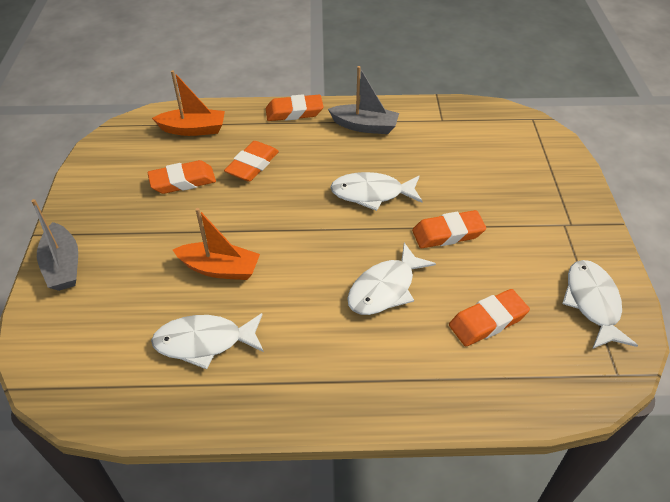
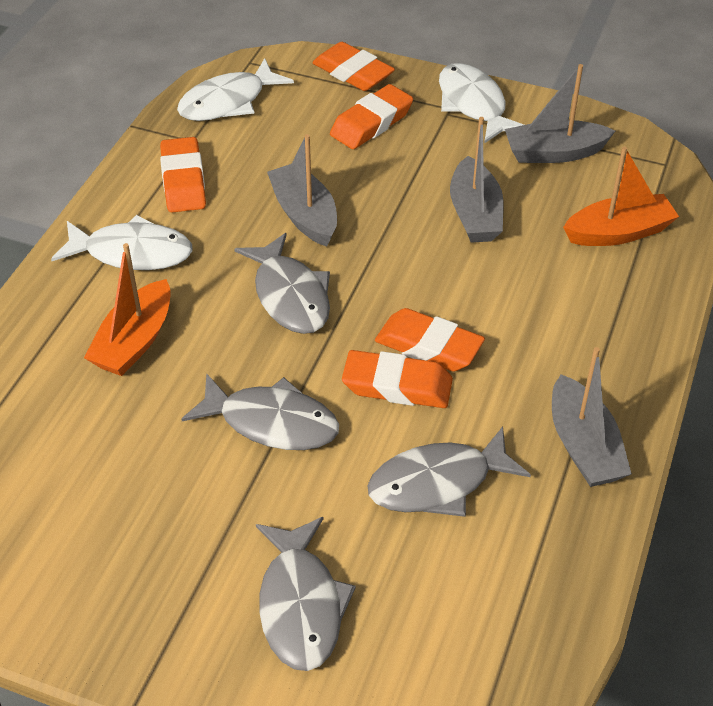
grey boat: 2 -> 4
grey fish: 0 -> 4
white fish: 4 -> 3

